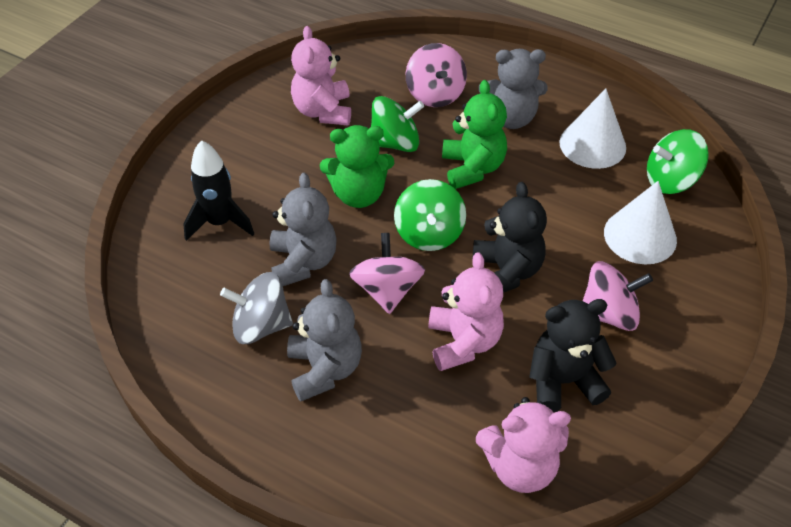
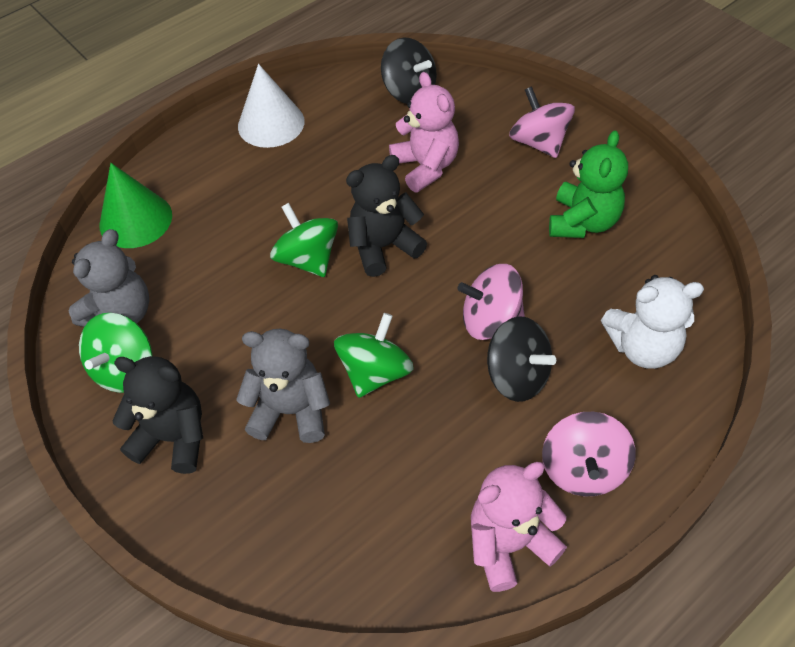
black rocket: 1 -> 0
black spinning top: 0 -> 2
green cone: 0 -> 1
green teddy bear: 2 -> 1
grey spinning top: 1 -> 0
grey teddy bear: 3 -> 2
pink teddy bear: 3 -> 2
white cone: 2 -> 1
white teddy bear: 0 -> 1

